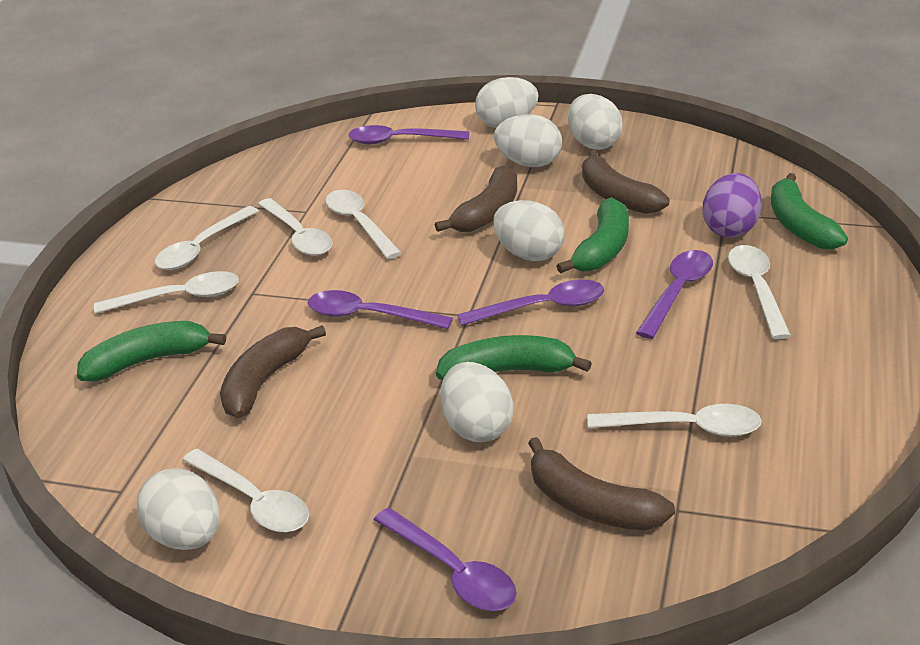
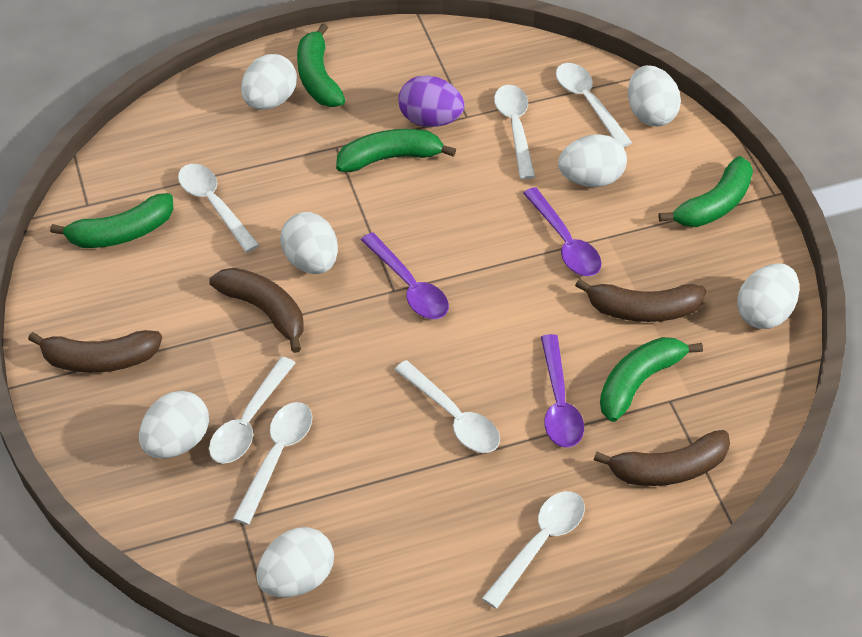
green banana: 4 -> 5
purple spoon: 5 -> 3
white egg: 6 -> 7

